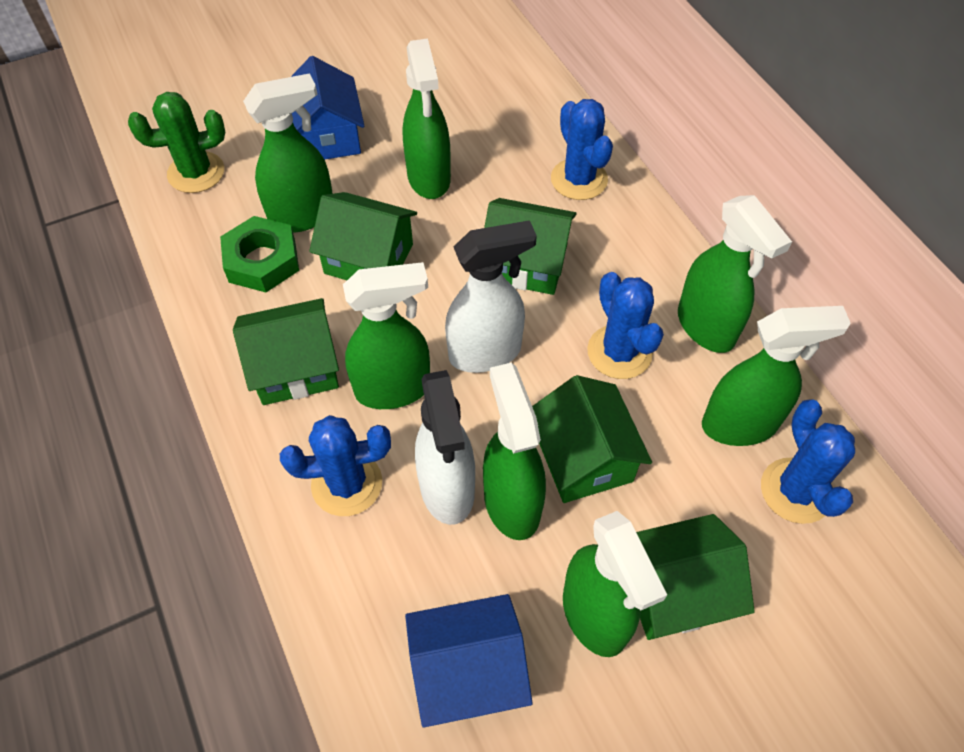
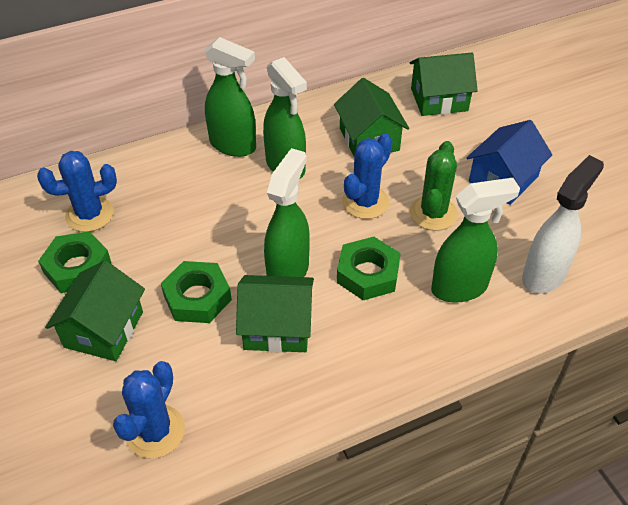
blue cactus: 4 -> 3
blue house: 2 -> 1
green house: 5 -> 4
green nut: 1 -> 3
green spray bottle: 7 -> 4
white spray bottle: 2 -> 1

